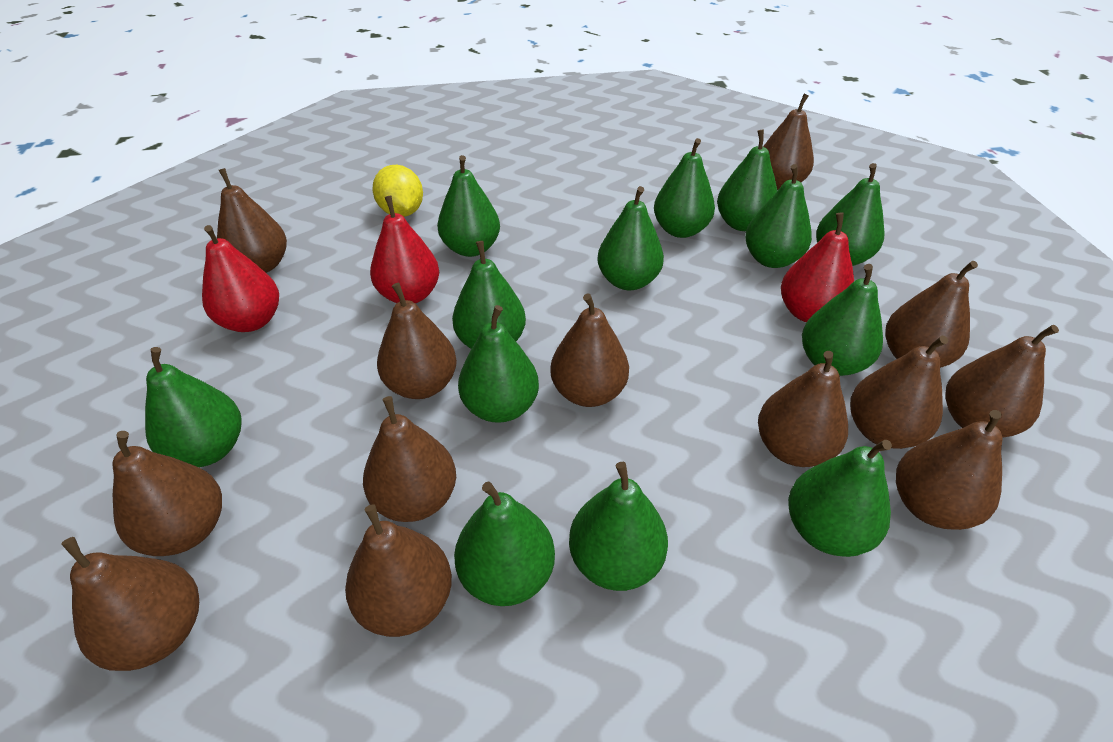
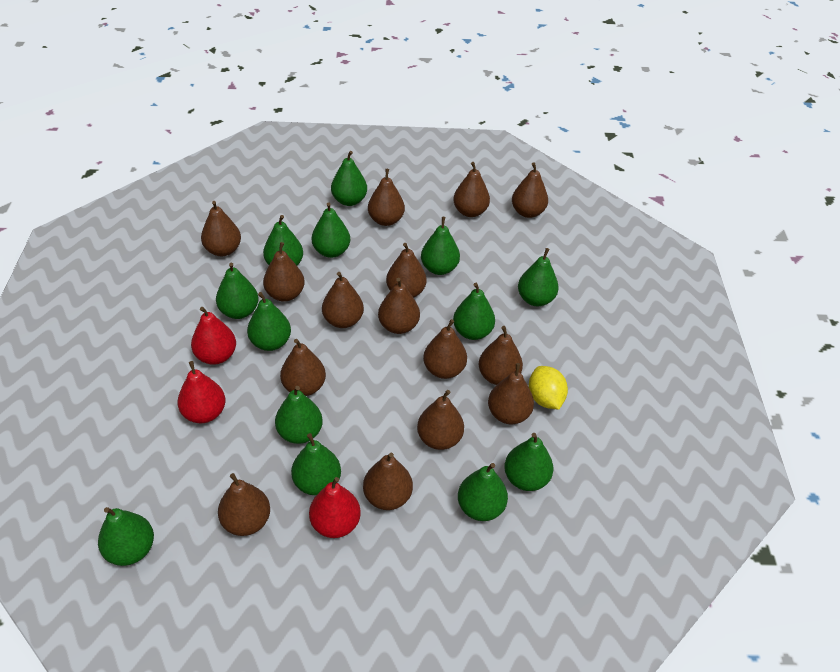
brown pear: 13 -> 15

